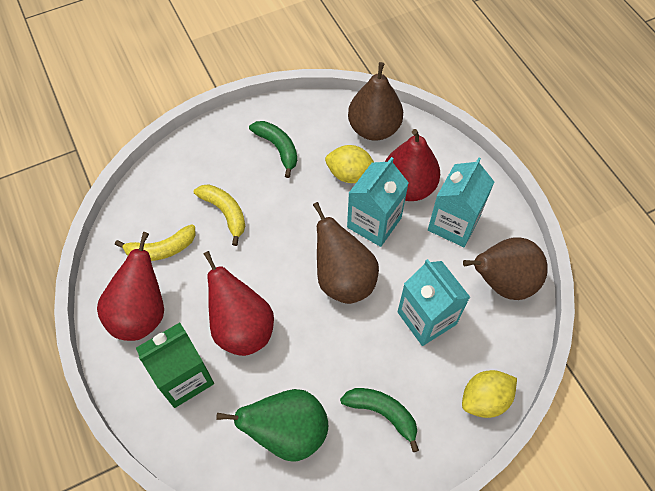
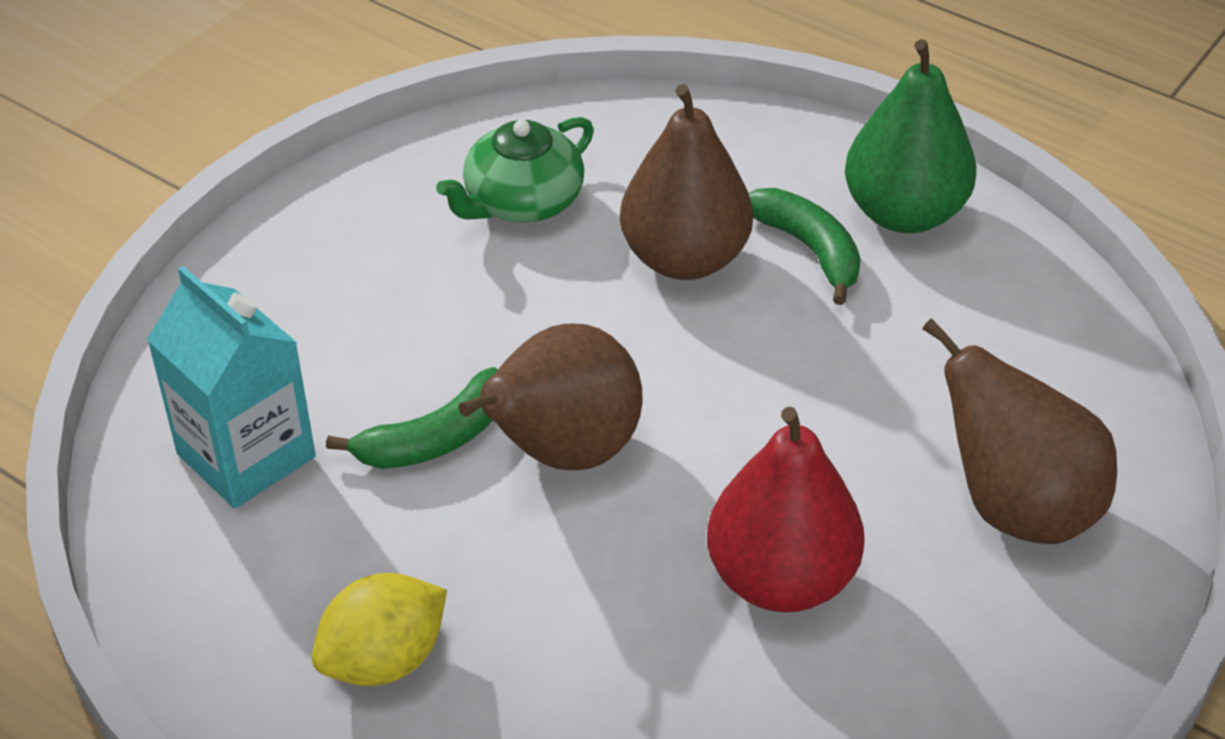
green carton: 1 -> 0
green teapot: 0 -> 1
red pear: 3 -> 1
turquoise carton: 3 -> 1
yellow banana: 2 -> 0
yellow lemon: 2 -> 1

